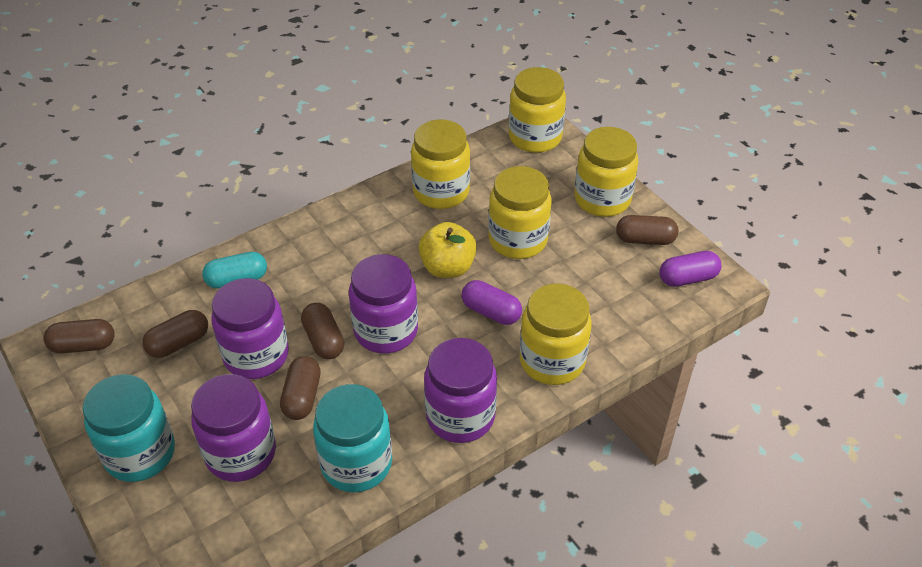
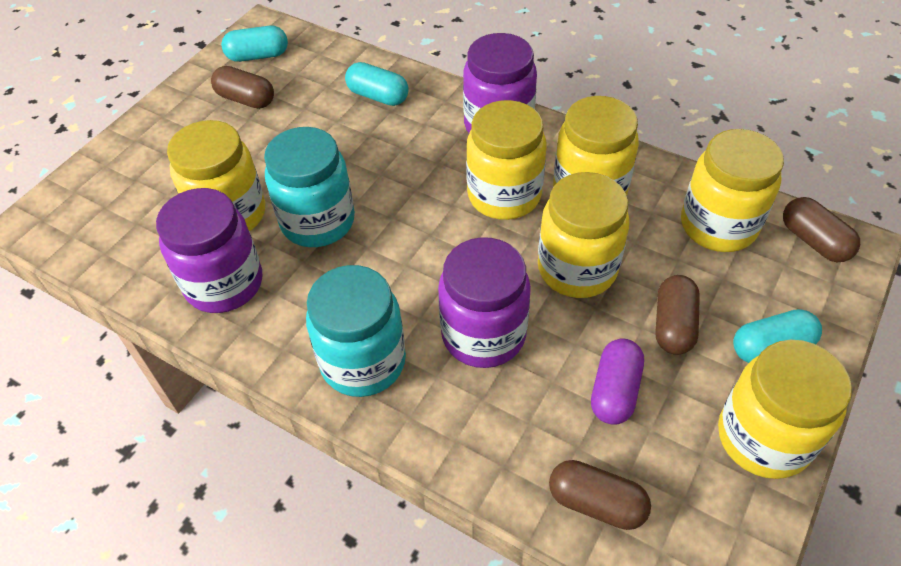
brown capsule: 5 -> 4
purple capsule: 2 -> 1
purple jar: 4 -> 3
turquoise capsule: 1 -> 3
yellow apple: 1 -> 0
yellow jar: 5 -> 6

